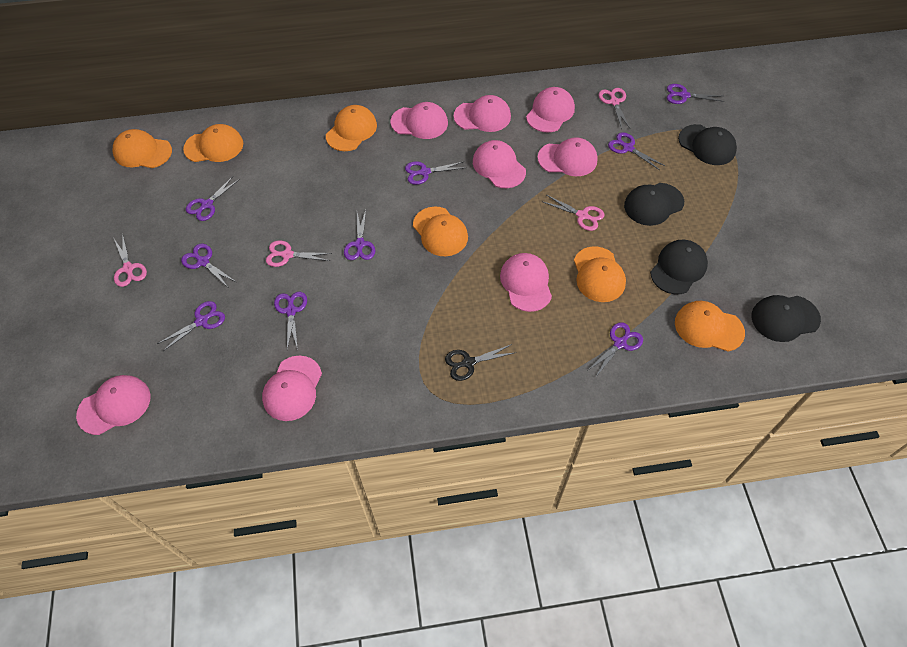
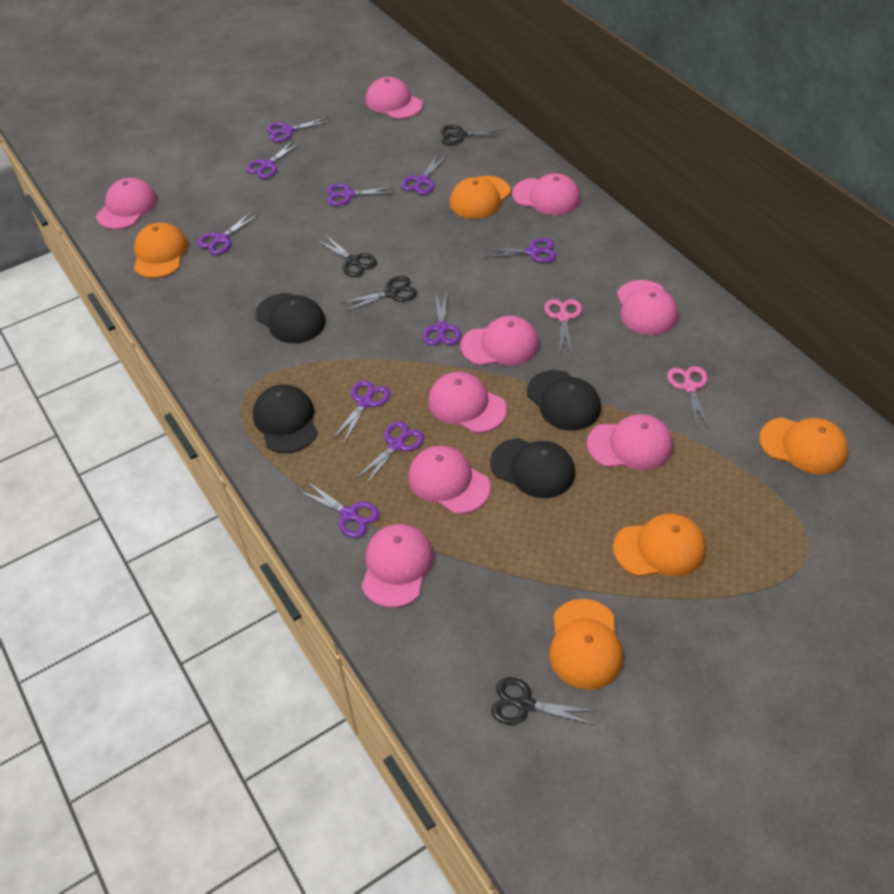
black scissors: 1 -> 4
orange cap: 6 -> 5
pink cap: 8 -> 9
pink scissors: 4 -> 2
purple scissors: 9 -> 10

